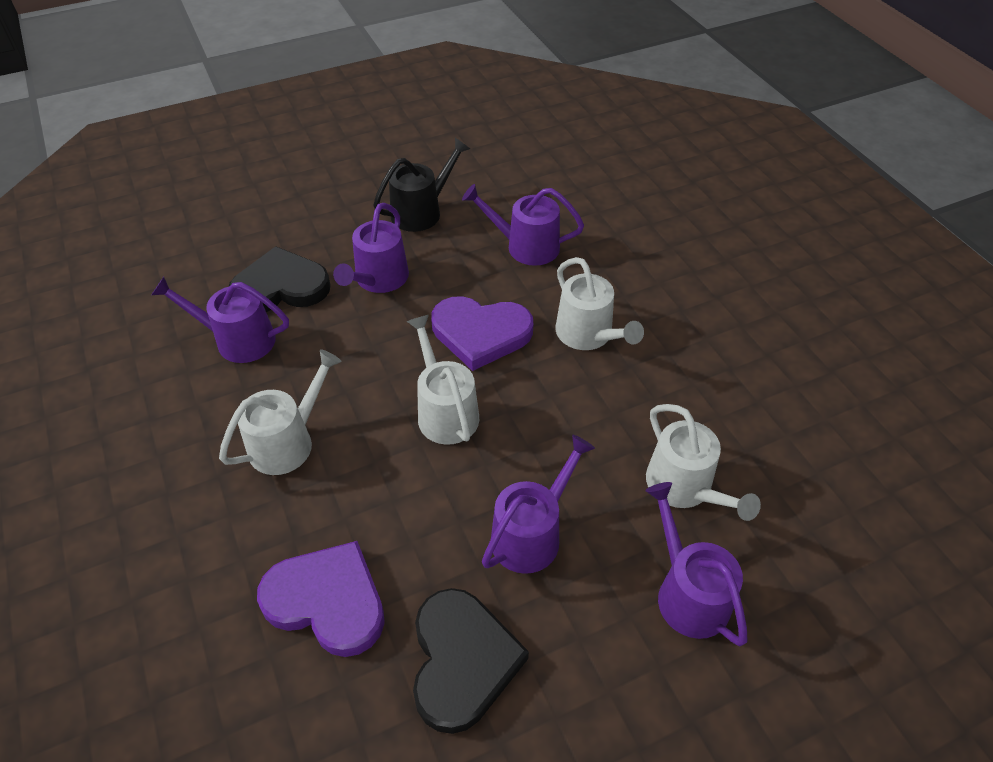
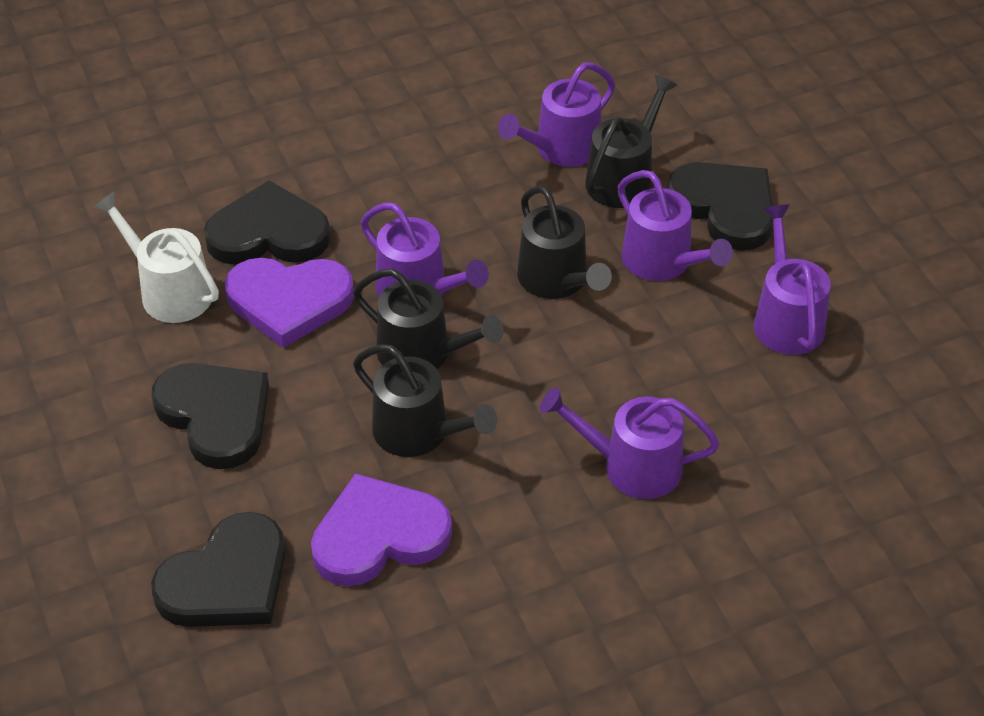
black heart: 2 -> 4
black watering can: 1 -> 4
white watering can: 4 -> 1

